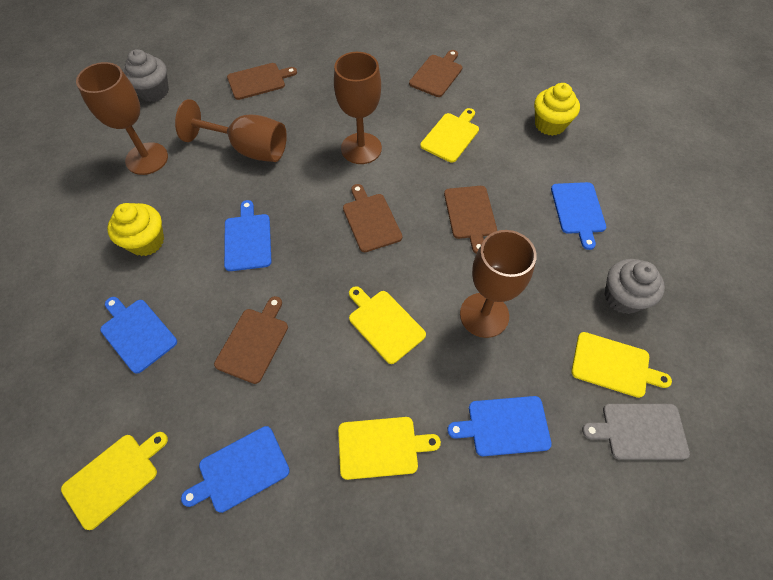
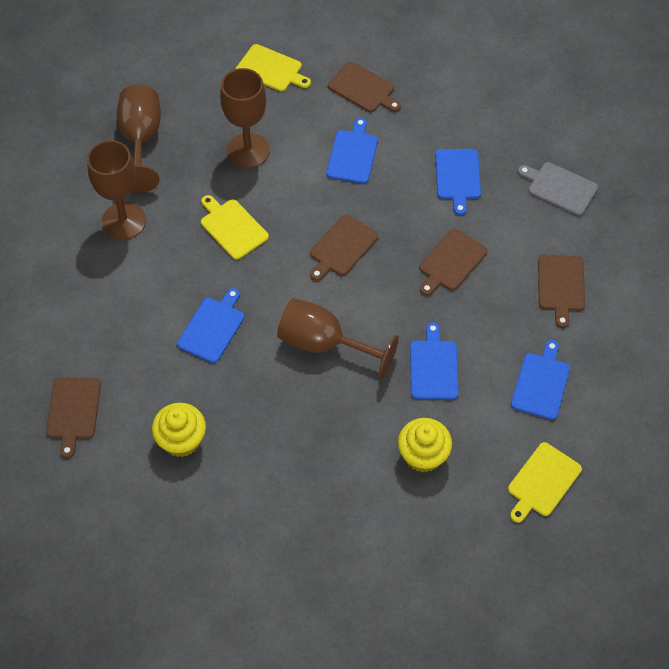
grey cupcake: 2 -> 0
yellow cutting board: 5 -> 3

